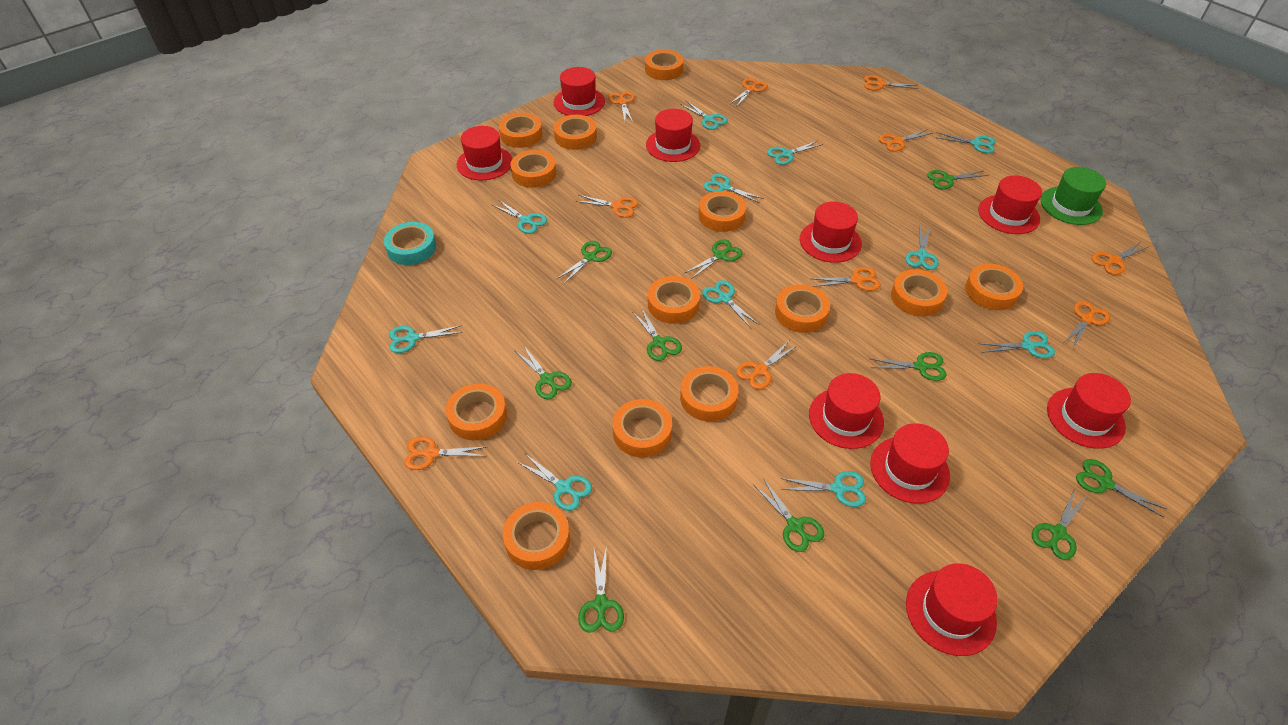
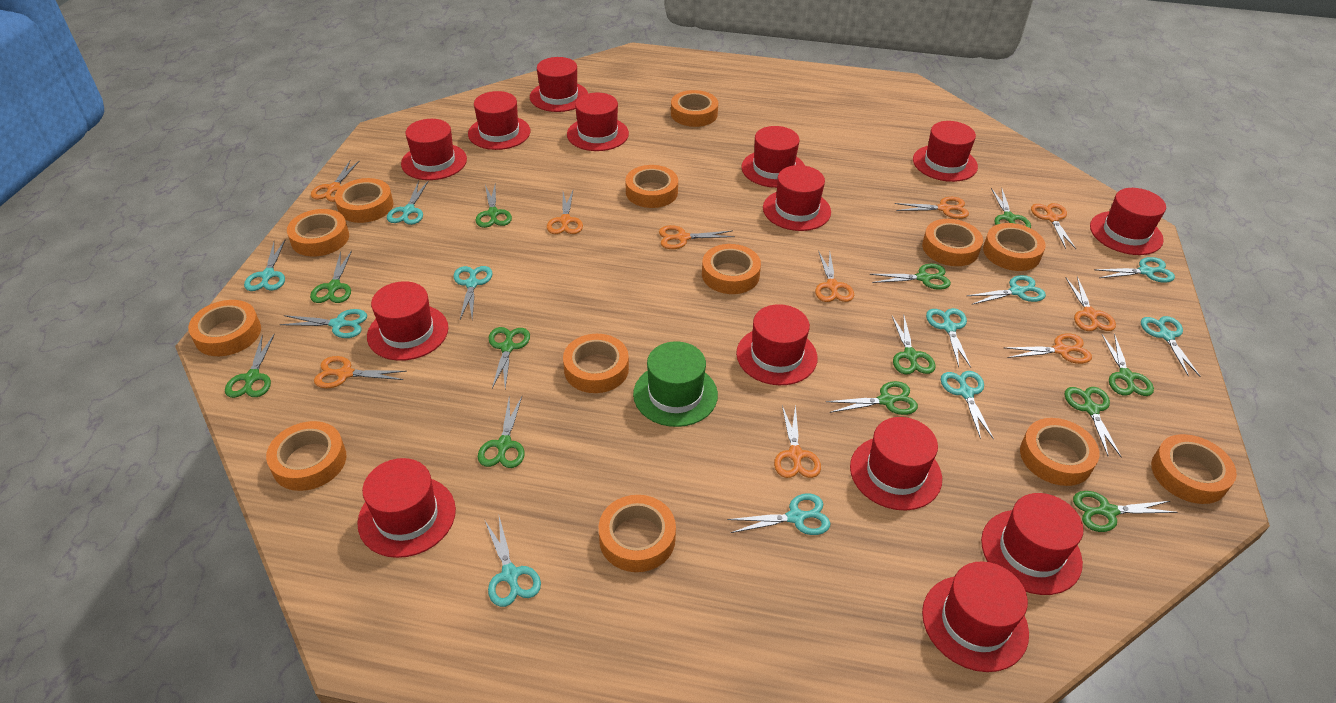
green scissors: 10 -> 12
red hat: 9 -> 14
turquoise tape: 1 -> 0

